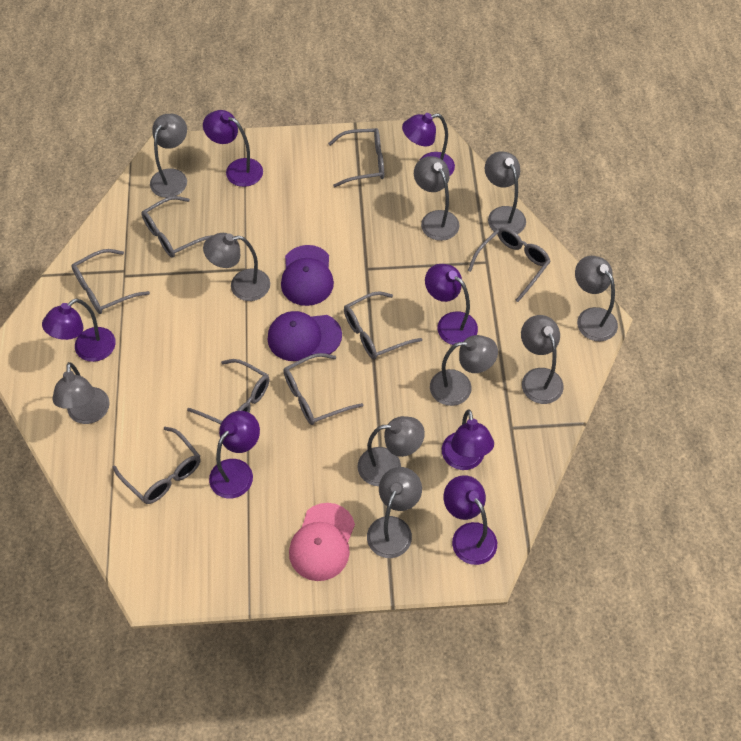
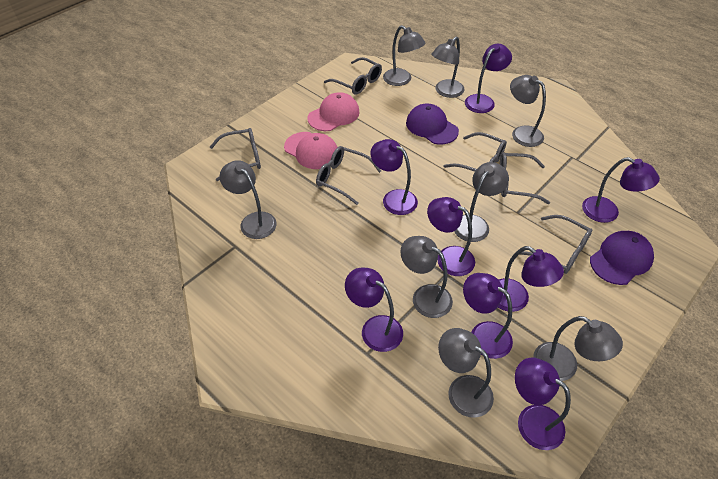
grey glasses: 8 -> 6
grey lamp: 10 -> 8
pink cap: 1 -> 2
purple lamp: 7 -> 8

